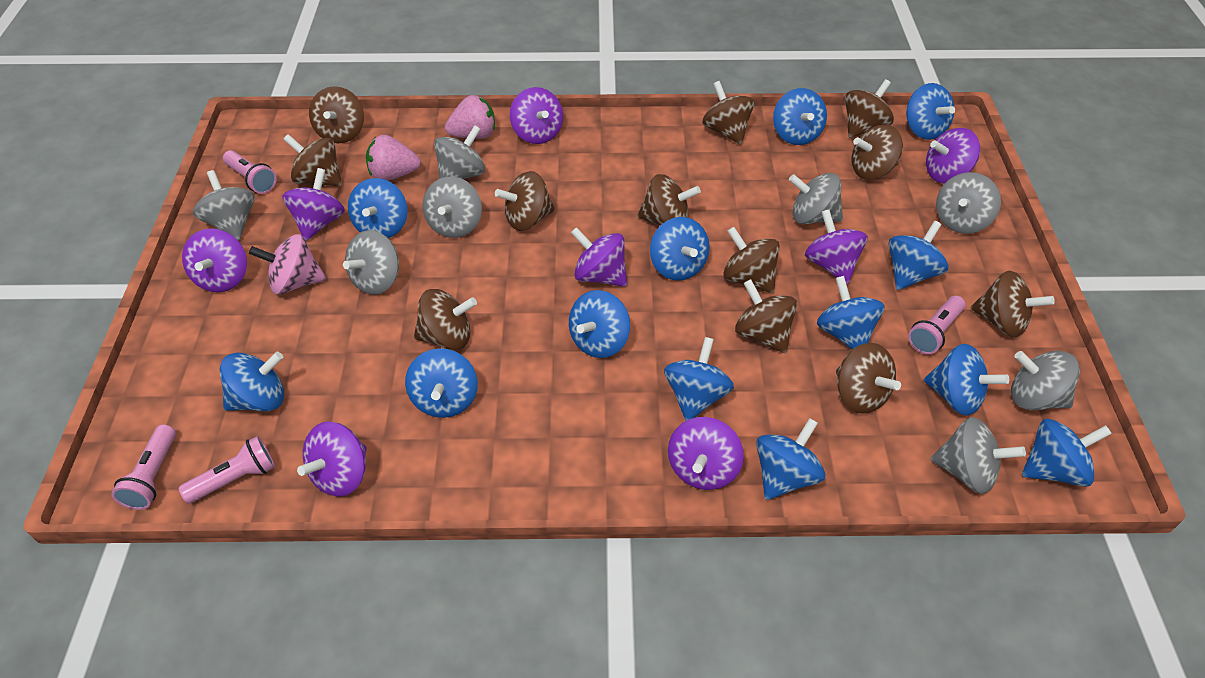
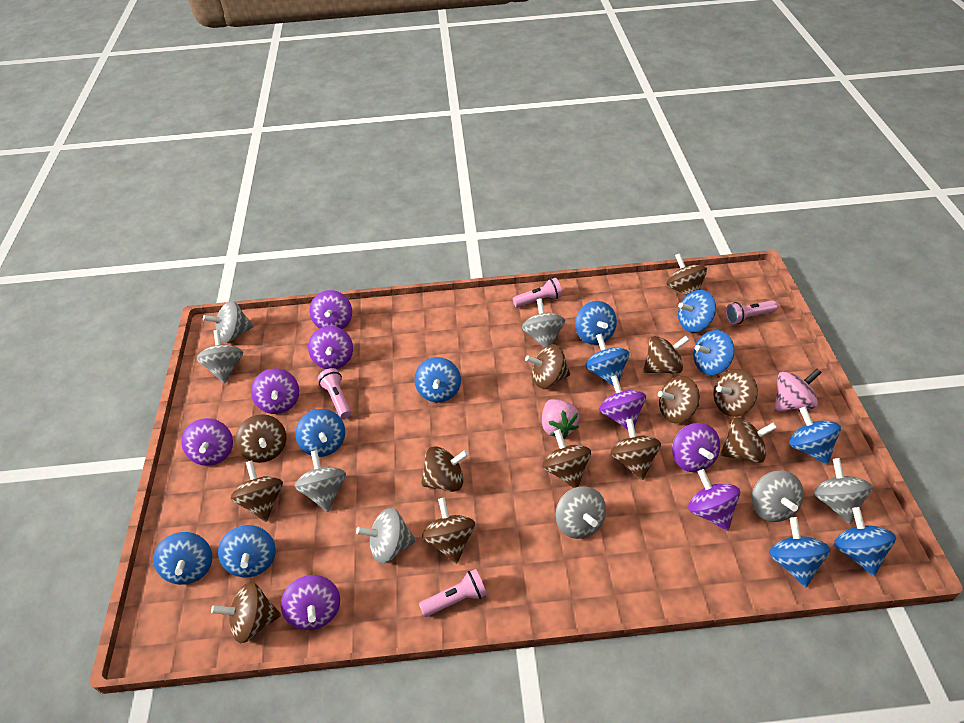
blue spinning top: 13 -> 11
brown spinning top: 12 -> 13
pink strawberry: 2 -> 1

